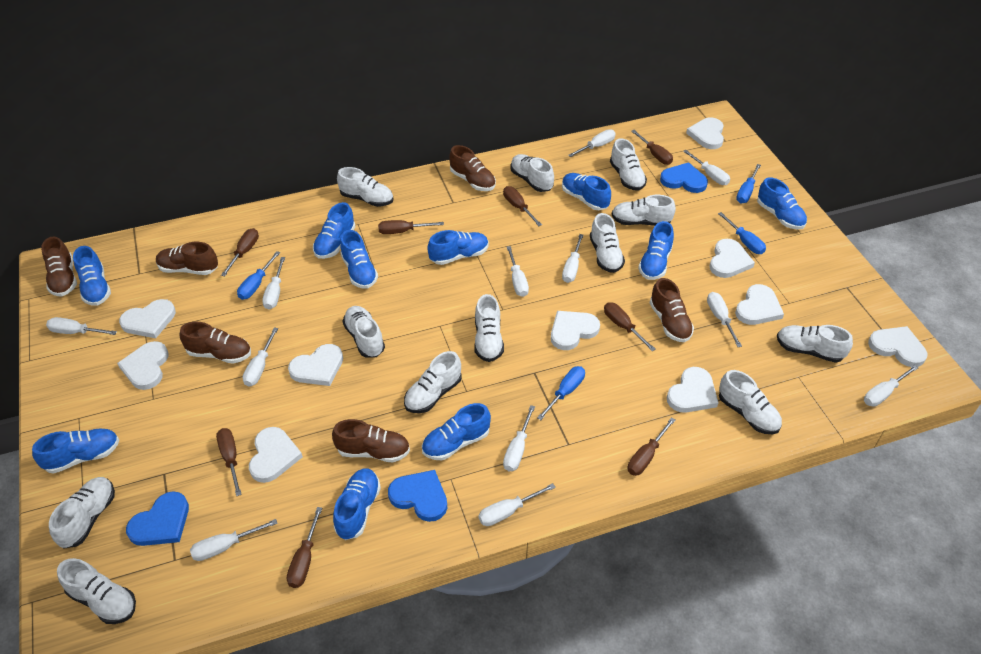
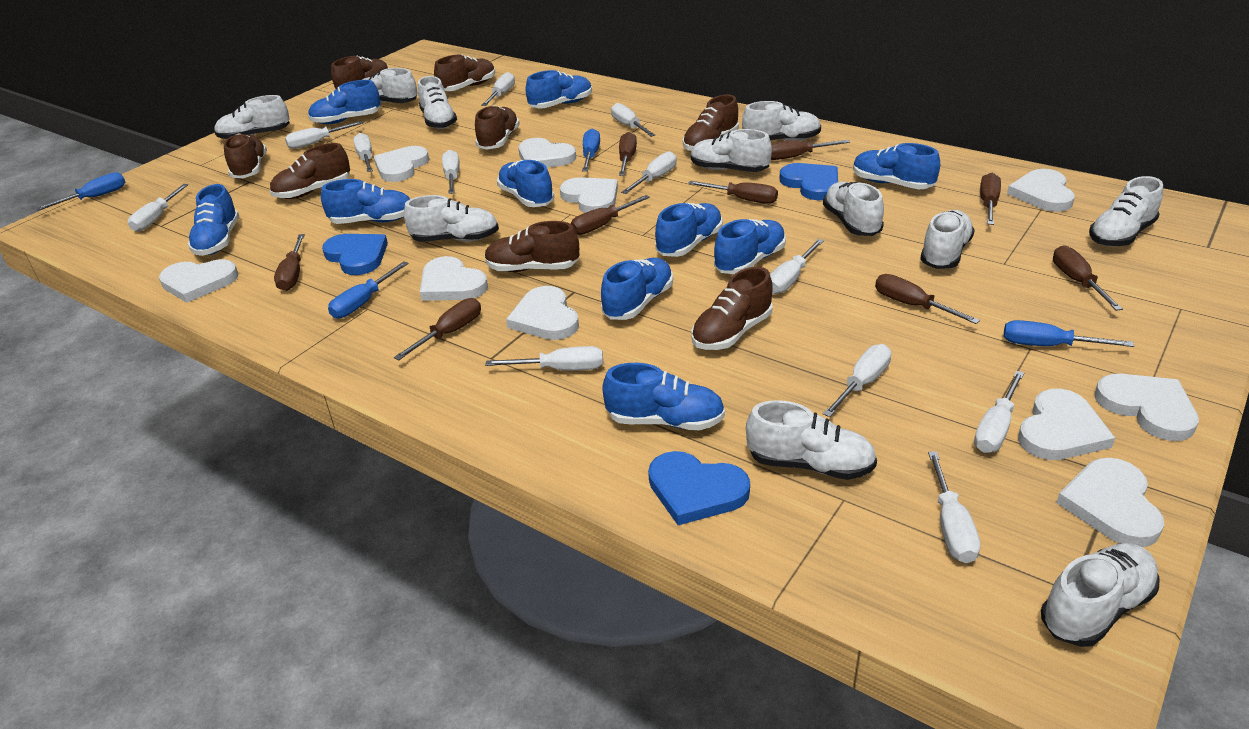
brown screwdriver: 8 -> 9
brown shoe: 6 -> 8
white shoe: 12 -> 11

